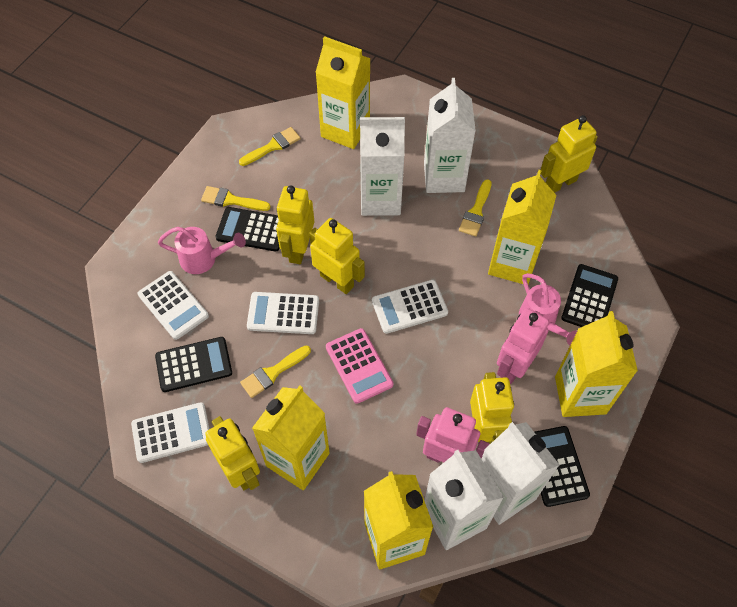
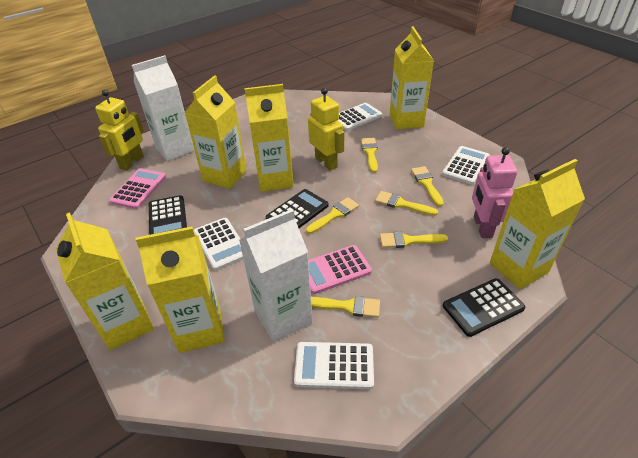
black calculator: 4 -> 3
pink calculator: 1 -> 2
pink robot: 2 -> 1
pink watering can: 2 -> 0
white carton: 4 -> 2
yellow brush: 4 -> 6
yellow carton: 5 -> 6
yellow robot: 5 -> 2

